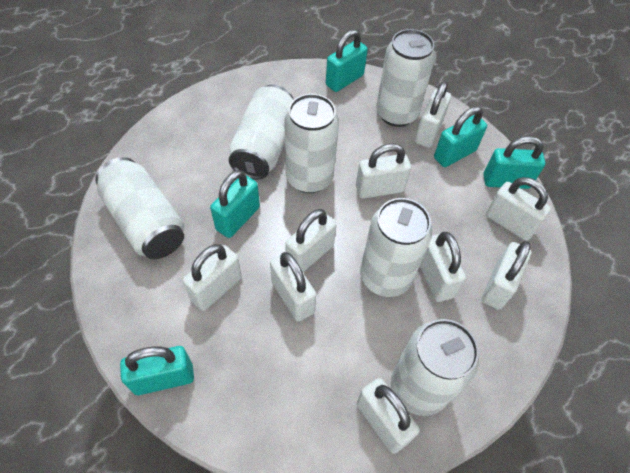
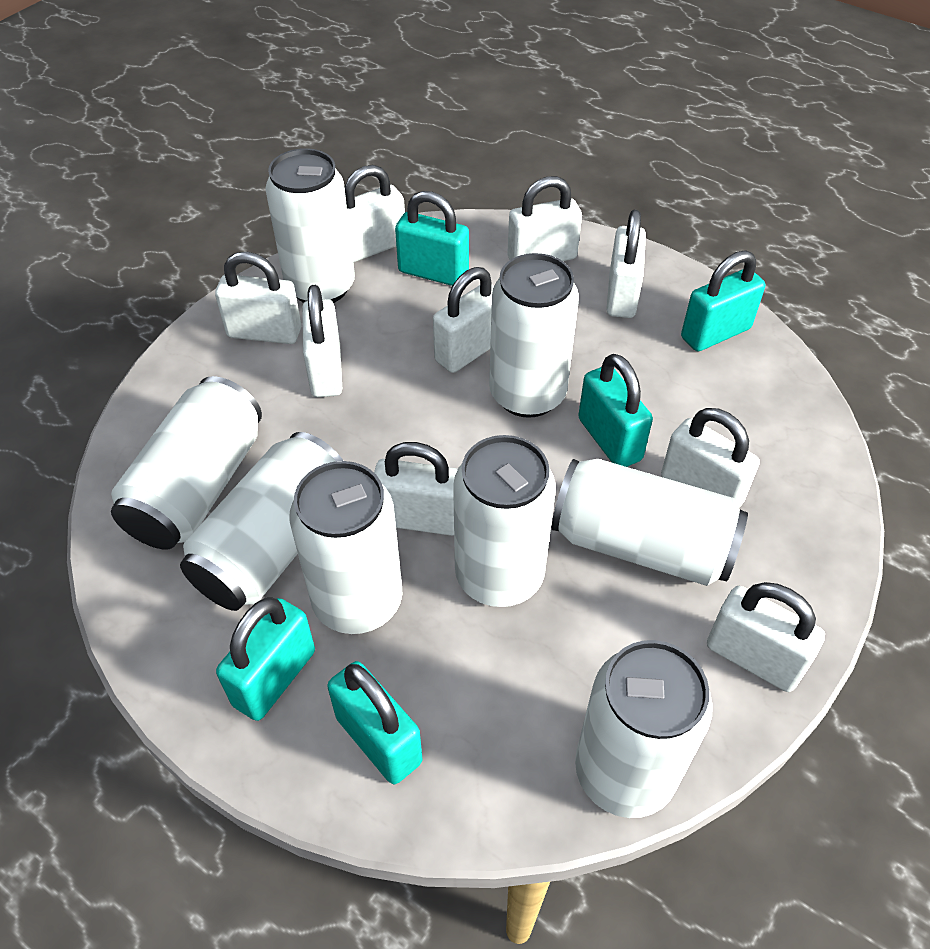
white can: 6 -> 8

